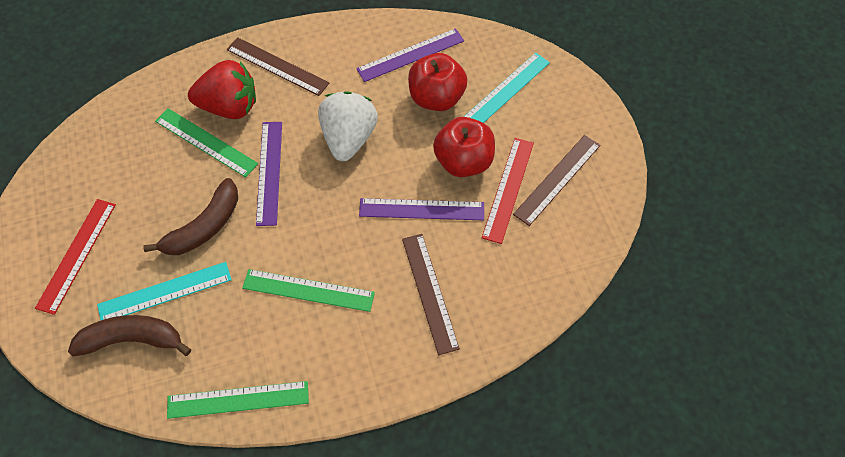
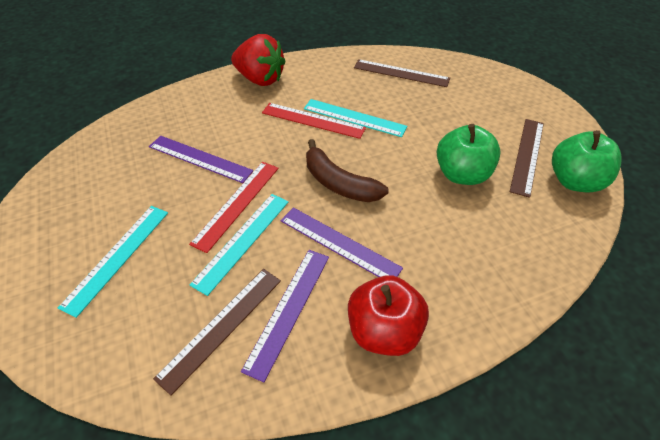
brown banana: 2 -> 1
green apple: 0 -> 2
green ruler: 3 -> 0
red apple: 2 -> 1
turquoise ruler: 2 -> 3
white strawberry: 1 -> 0

